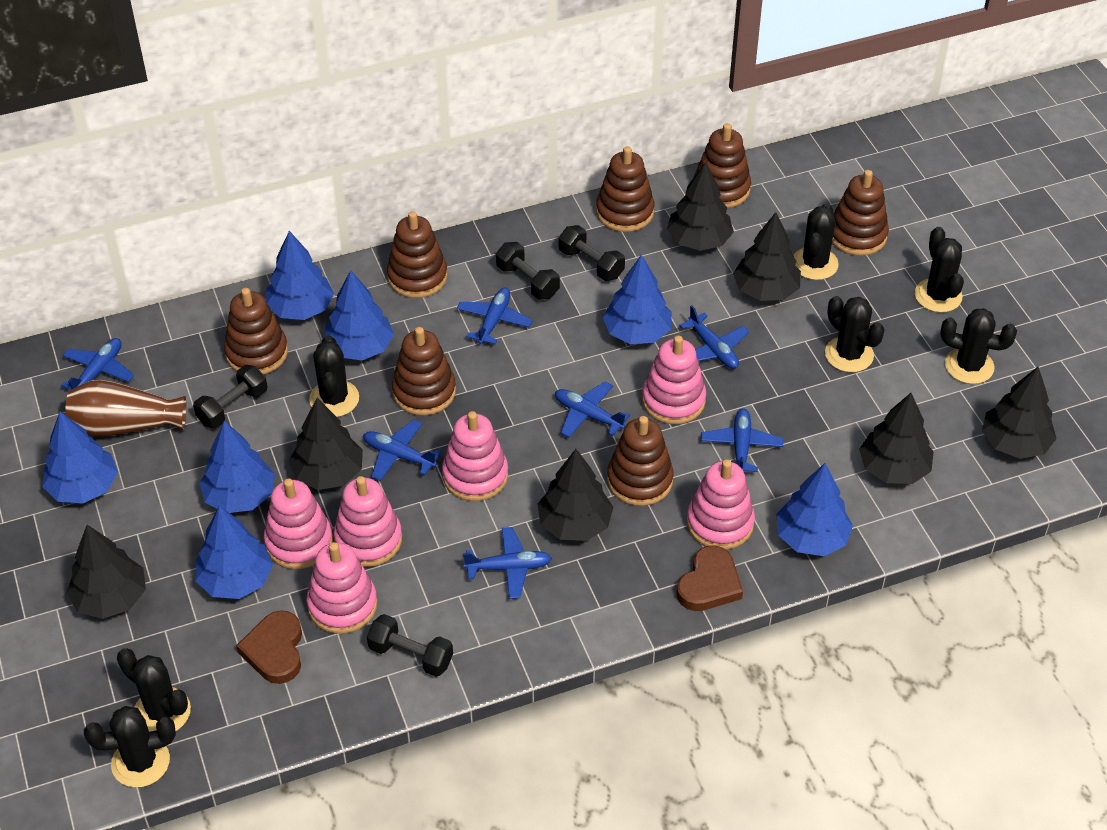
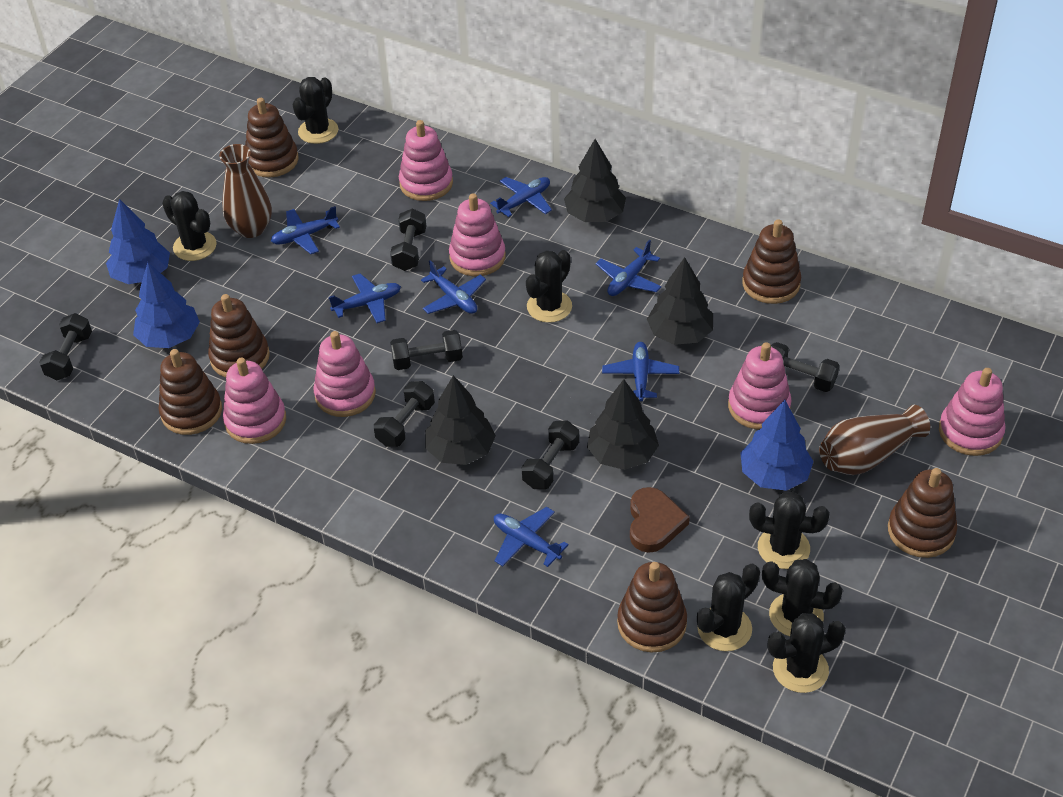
black dumbbell: 4 -> 6
black tree: 7 -> 4
blue tree: 7 -> 3
brown heart: 2 -> 1
brown stacking toy: 7 -> 6
brown vase: 1 -> 2

